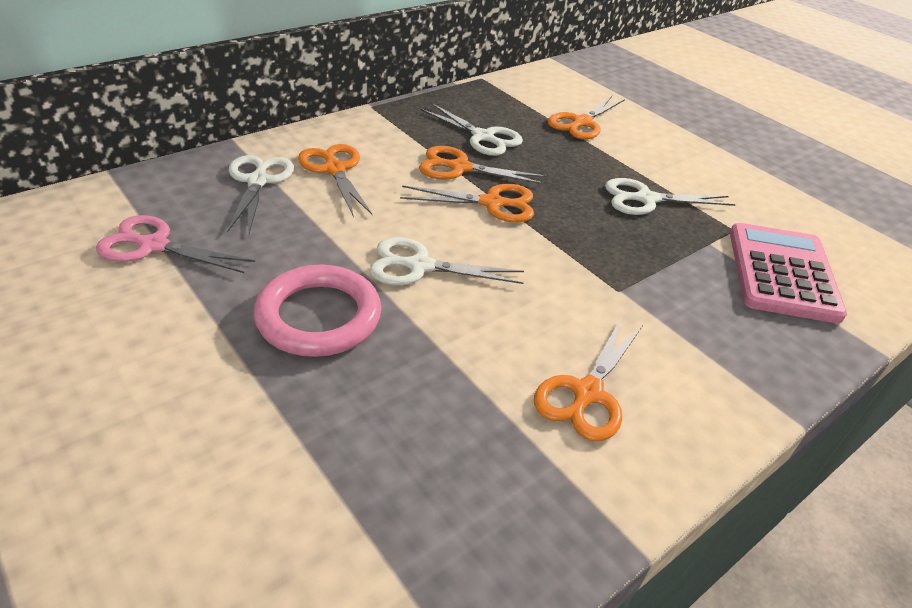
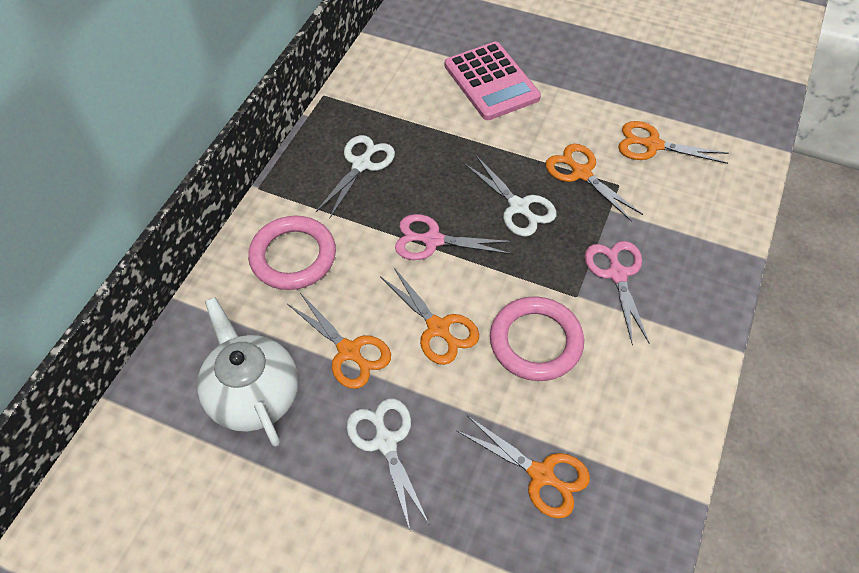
pink ring: 1 -> 2
pink scissors: 1 -> 2
white scissors: 4 -> 3
white teapot: 0 -> 1

